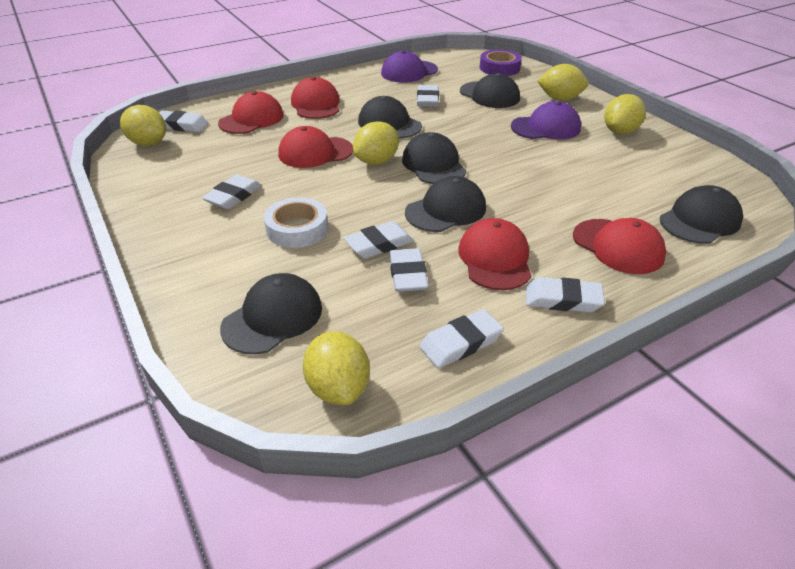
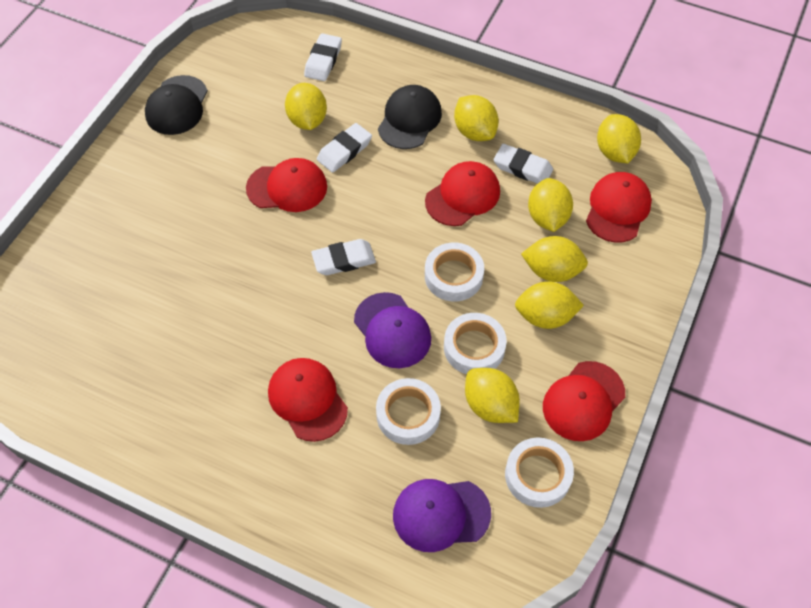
black cap: 6 -> 2
purple tape: 1 -> 0
white eraser: 7 -> 4
white tape: 1 -> 4
yellow lemon: 5 -> 7

